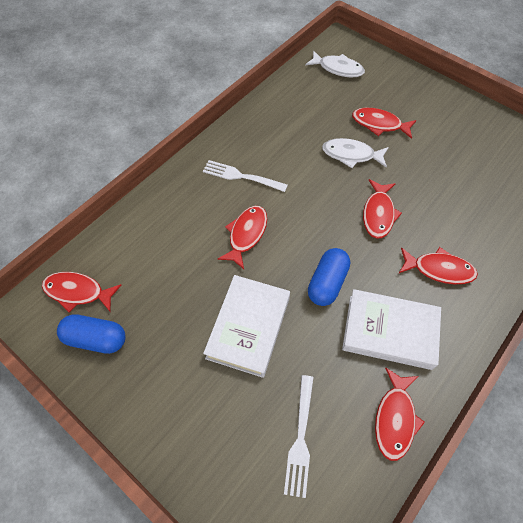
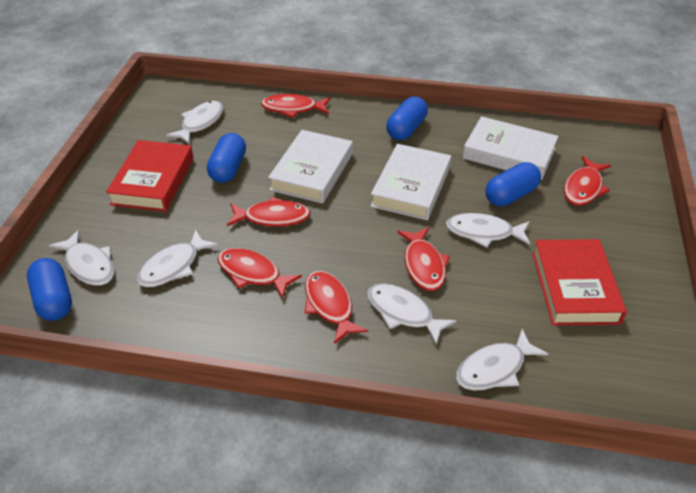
blue capsule: 2 -> 4
red book: 0 -> 2
white book: 2 -> 3
white fish: 2 -> 6
white fork: 2 -> 0

